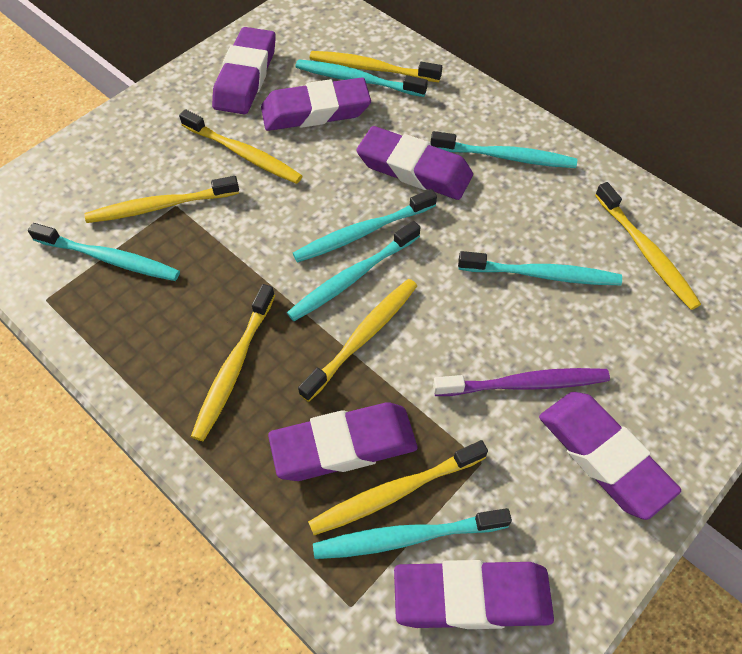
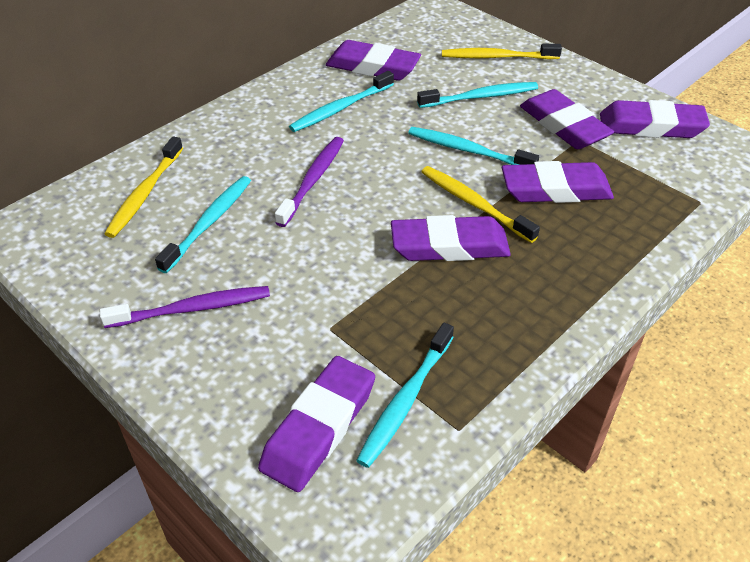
purple toothbrush: 1 -> 2
turquoise toothbrush: 7 -> 5
yellow toothbrush: 7 -> 3

